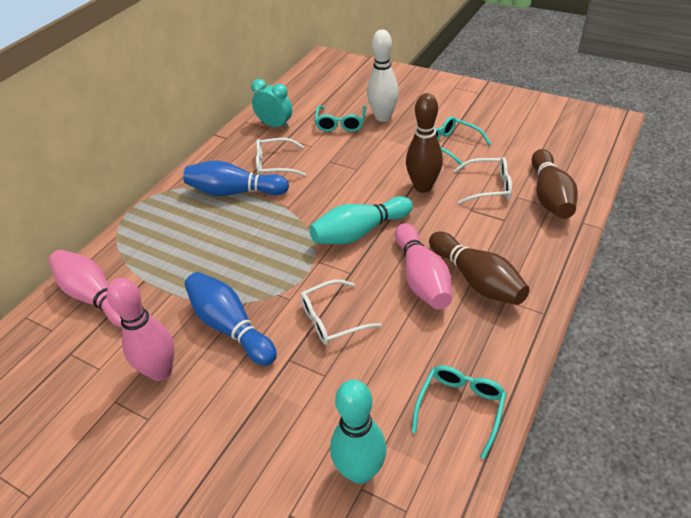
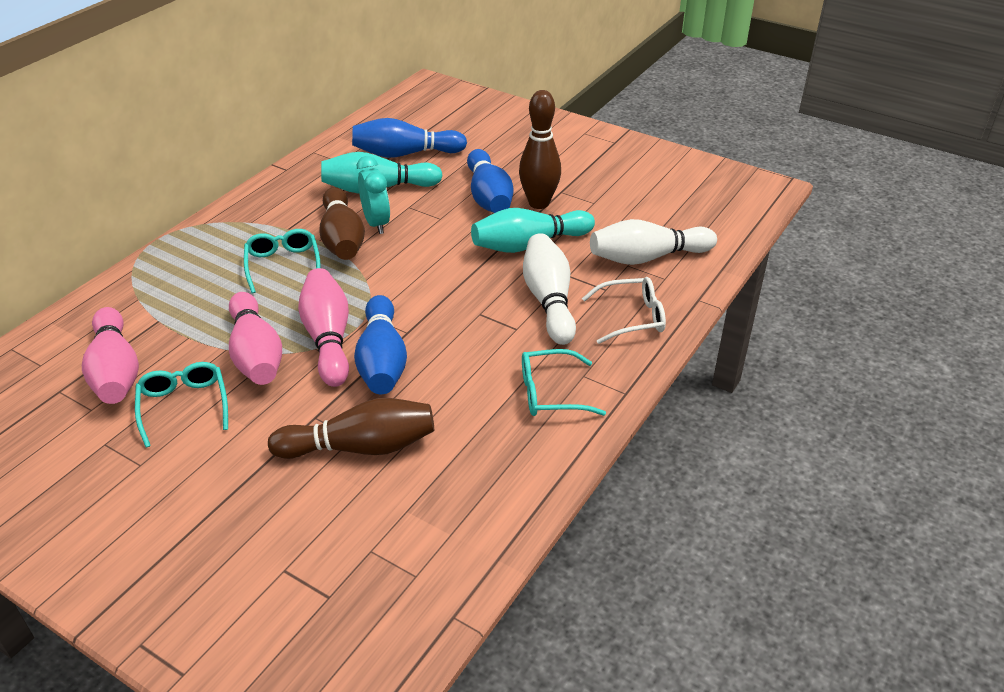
blue bowling pin: 2 -> 3
white bowling pin: 1 -> 2
white glasses: 3 -> 1

